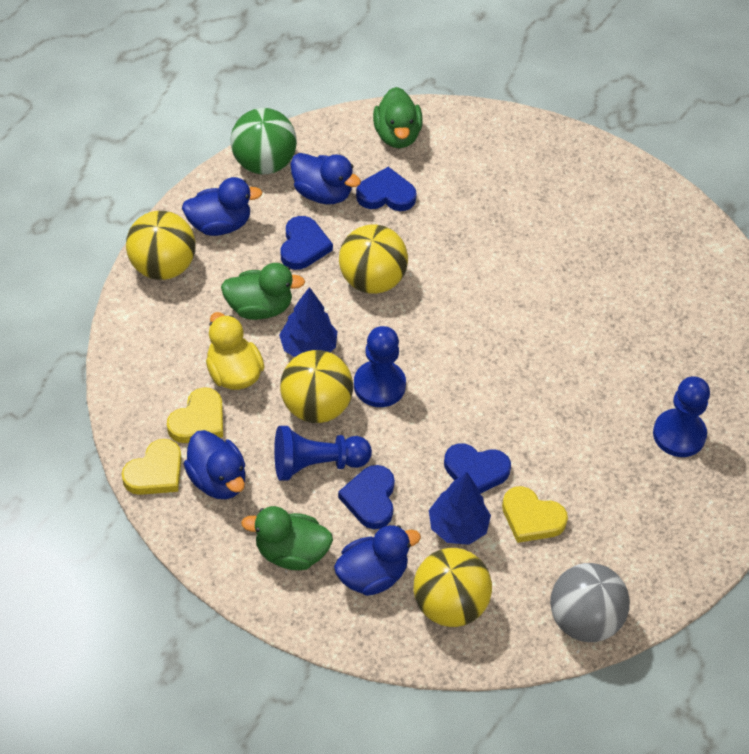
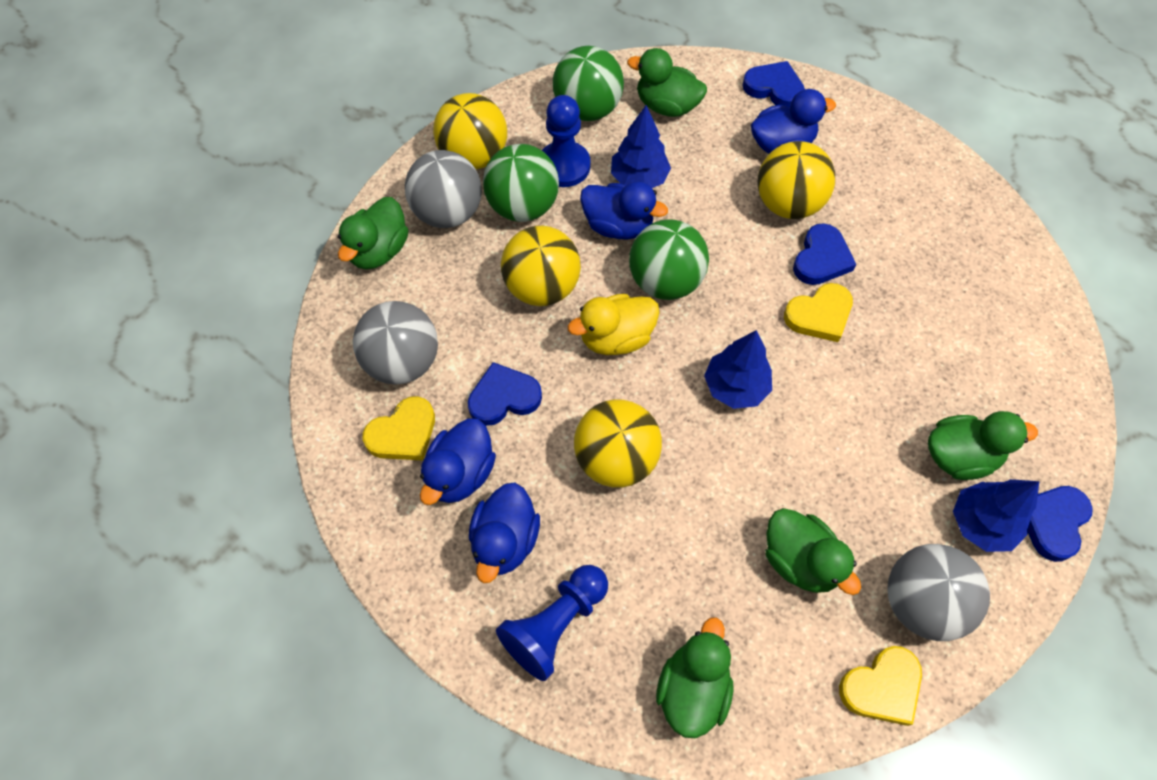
blue pawn: 3 -> 2
blue tree: 2 -> 3
green ball: 1 -> 3
green duck: 3 -> 5
grey ball: 1 -> 3

